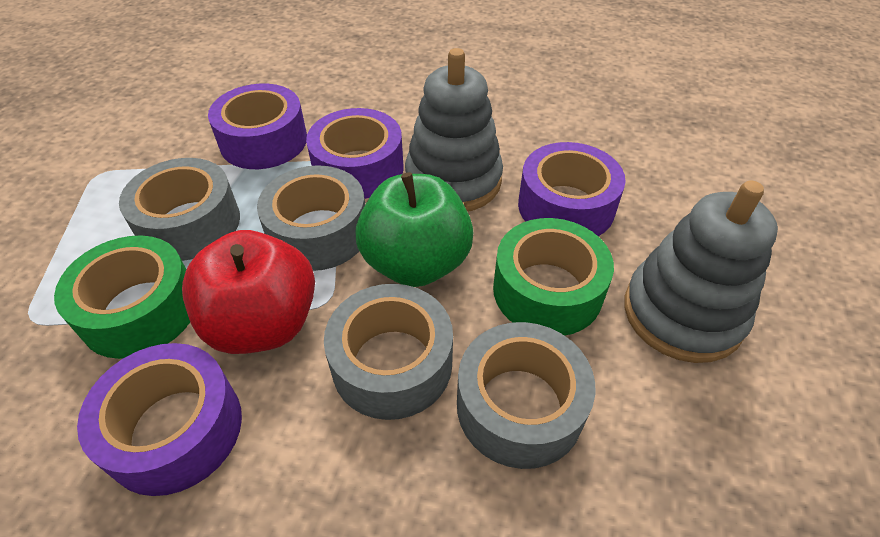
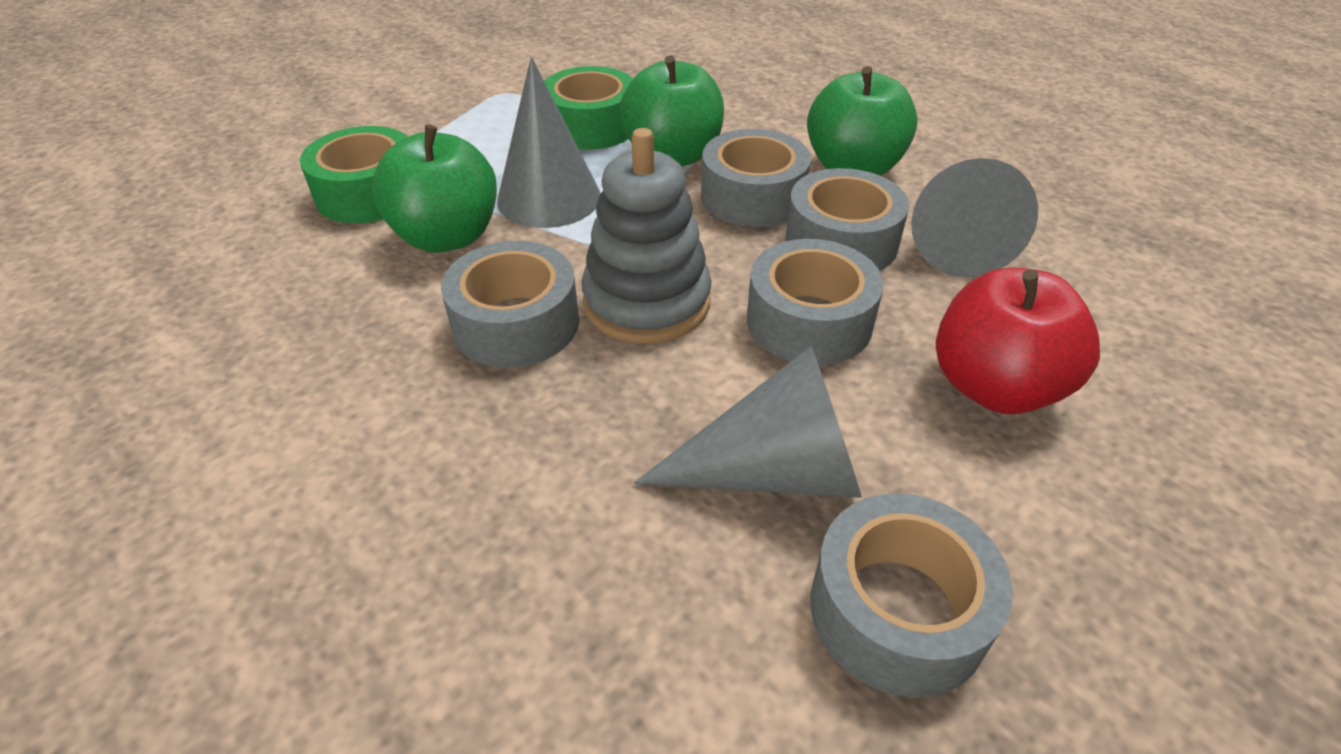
green apple: 1 -> 3
grey cone: 0 -> 3
grey stacking toy: 2 -> 1
grey tape: 4 -> 5
purple tape: 4 -> 0

